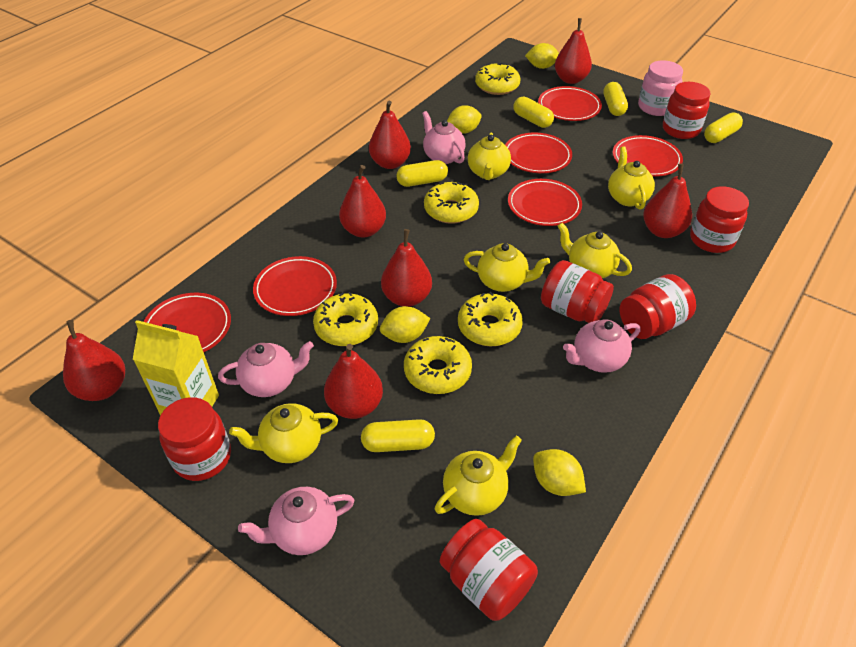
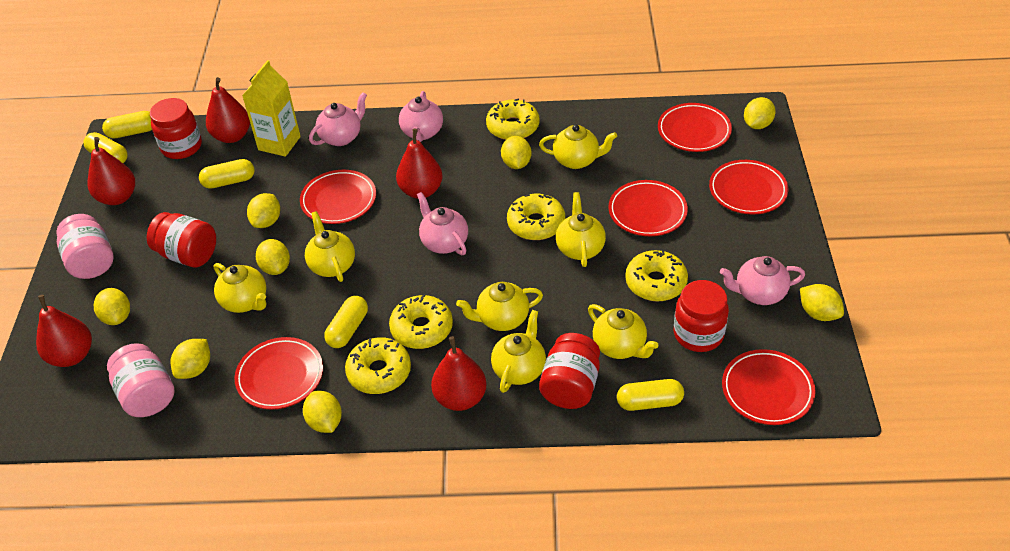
pink jar: 1 -> 2
red jar: 6 -> 4
red pear: 7 -> 5
yellow lemon: 4 -> 8
yellow teapot: 6 -> 7

